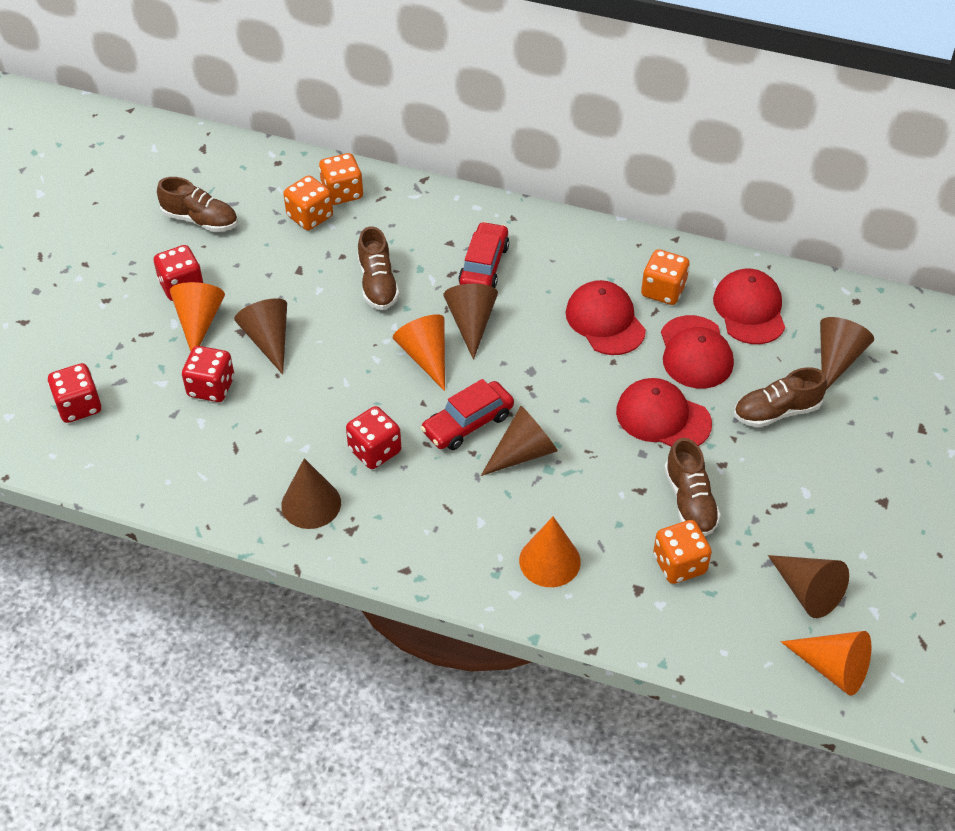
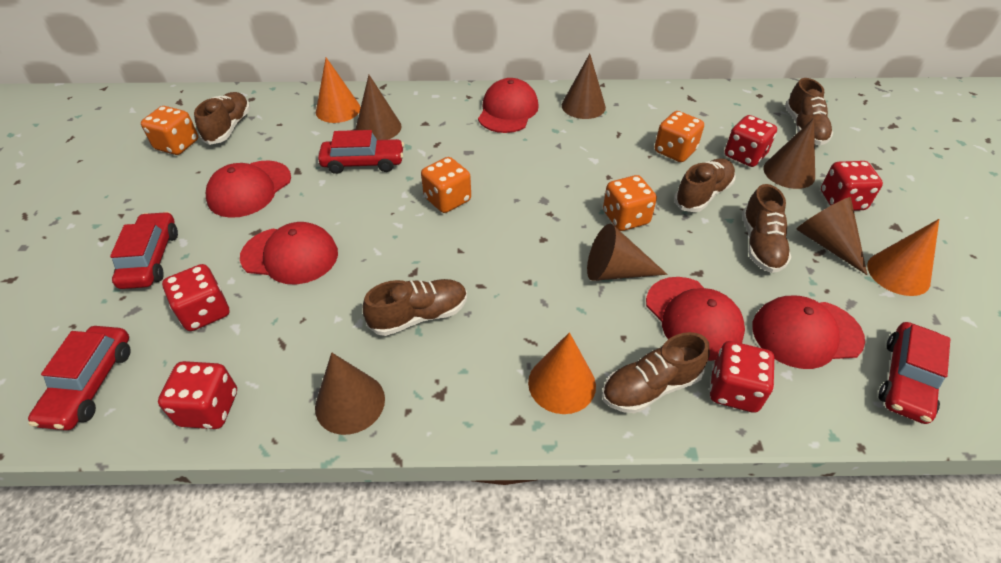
brown shoe: 4 -> 6
orange cone: 4 -> 3
red cap: 4 -> 5
red car: 2 -> 4
red dice: 4 -> 5

